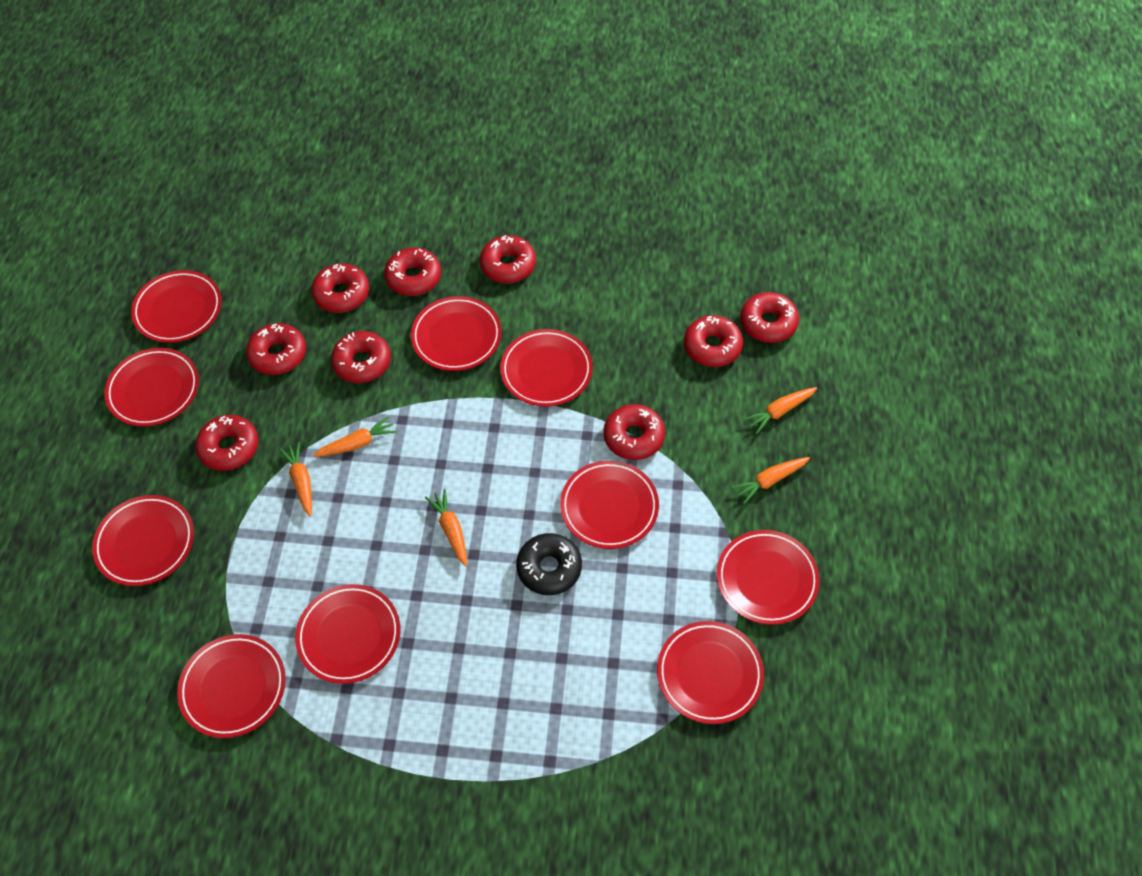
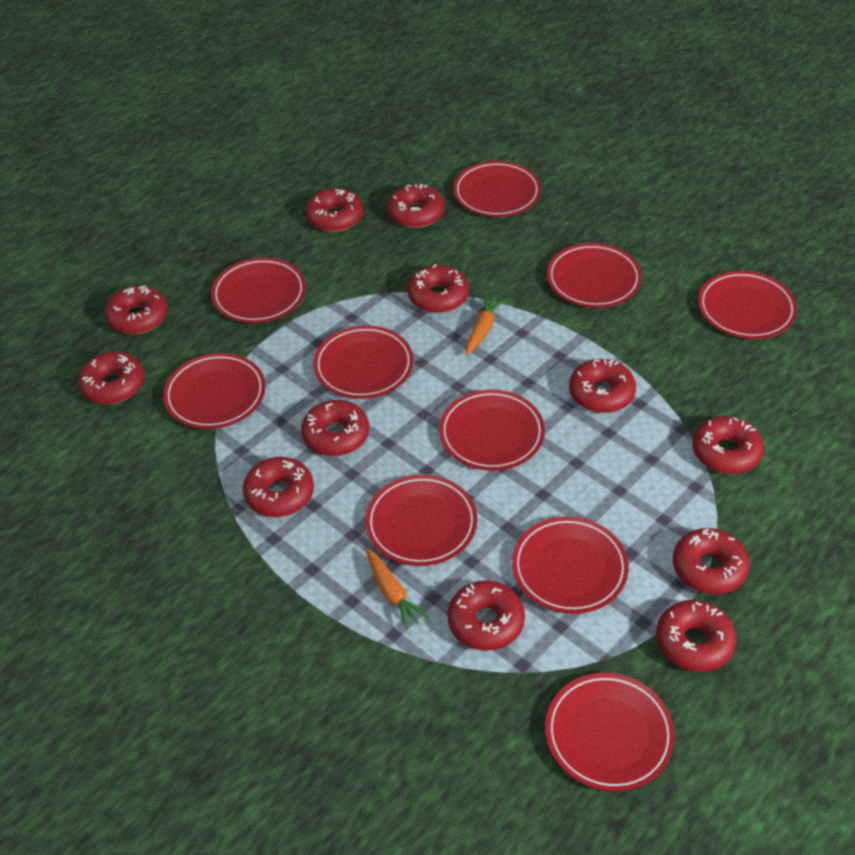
black donut: 1 -> 0
orange carrot: 5 -> 2
red donut: 9 -> 12

